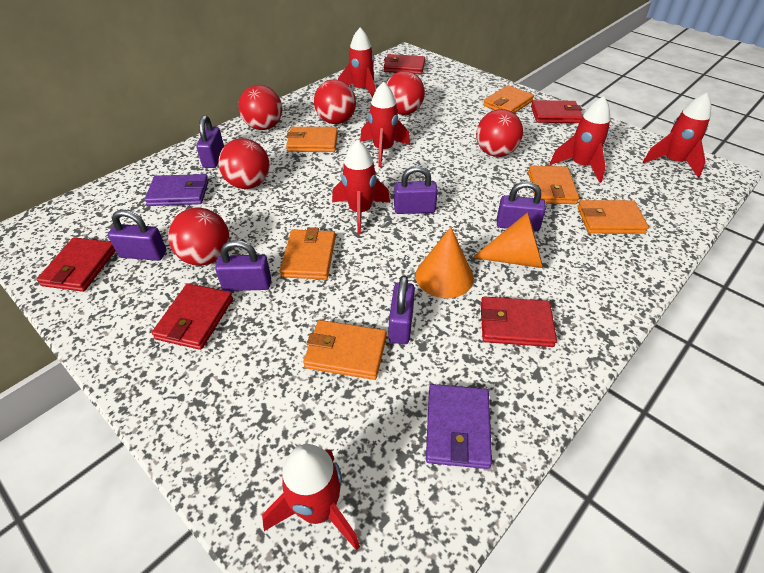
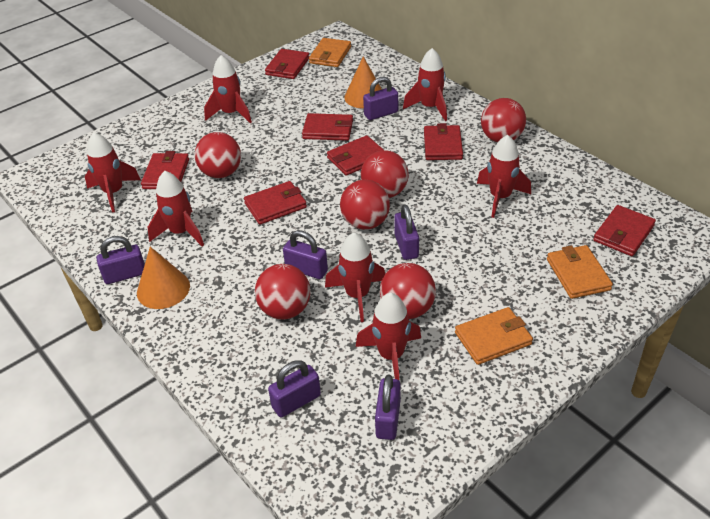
orange wallet: 6 -> 3
purple wallet: 2 -> 0
red rocket: 6 -> 7
red wallet: 5 -> 7

